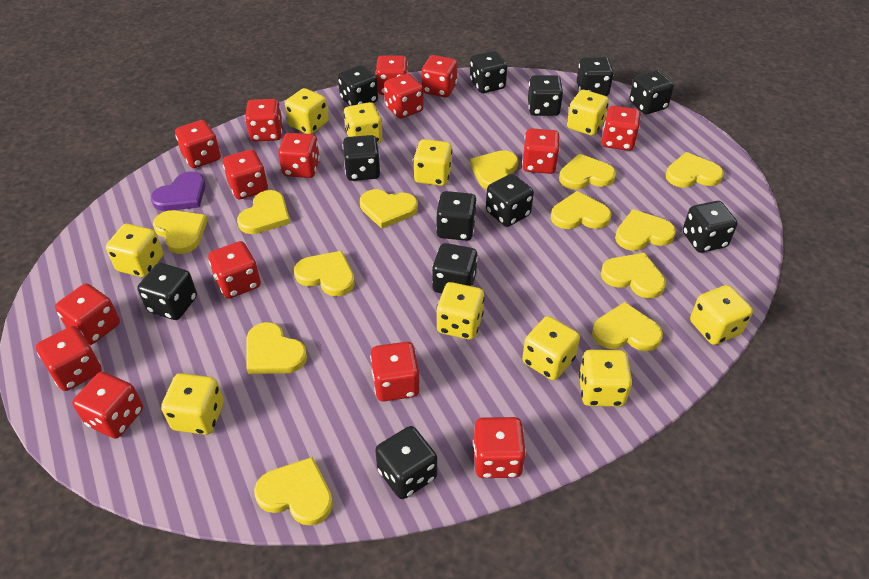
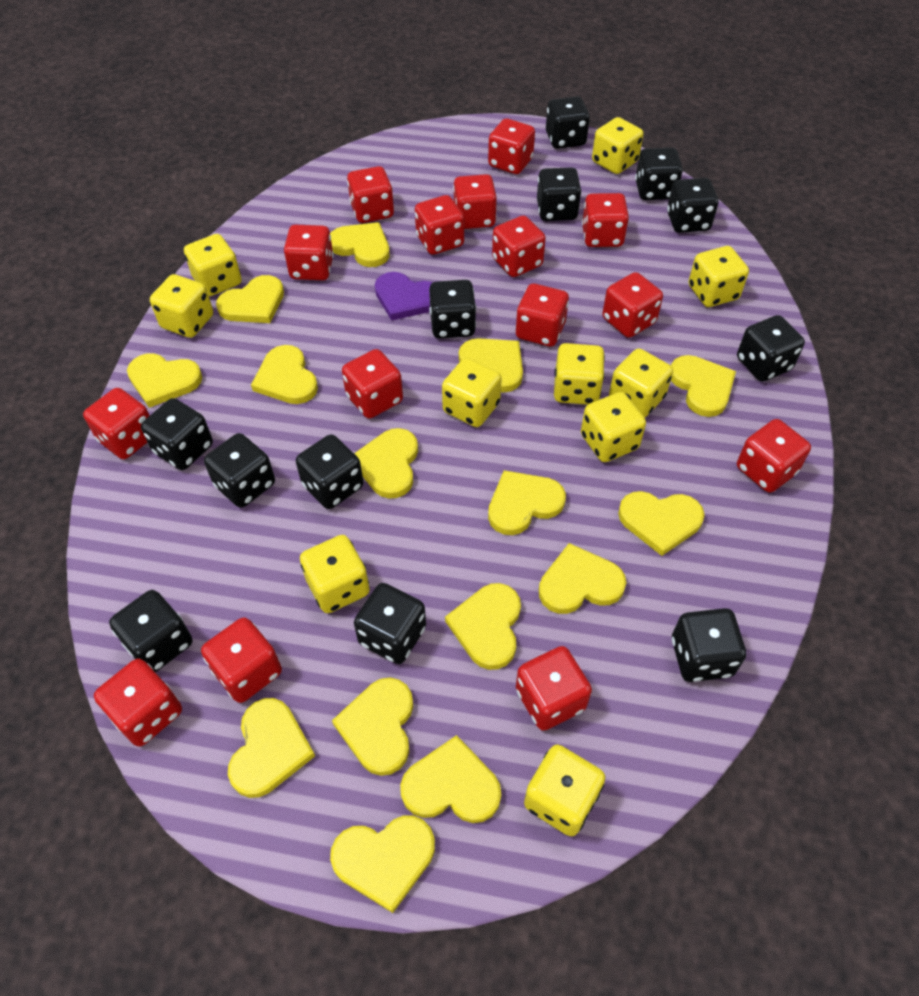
yellow heart: 13 -> 15

